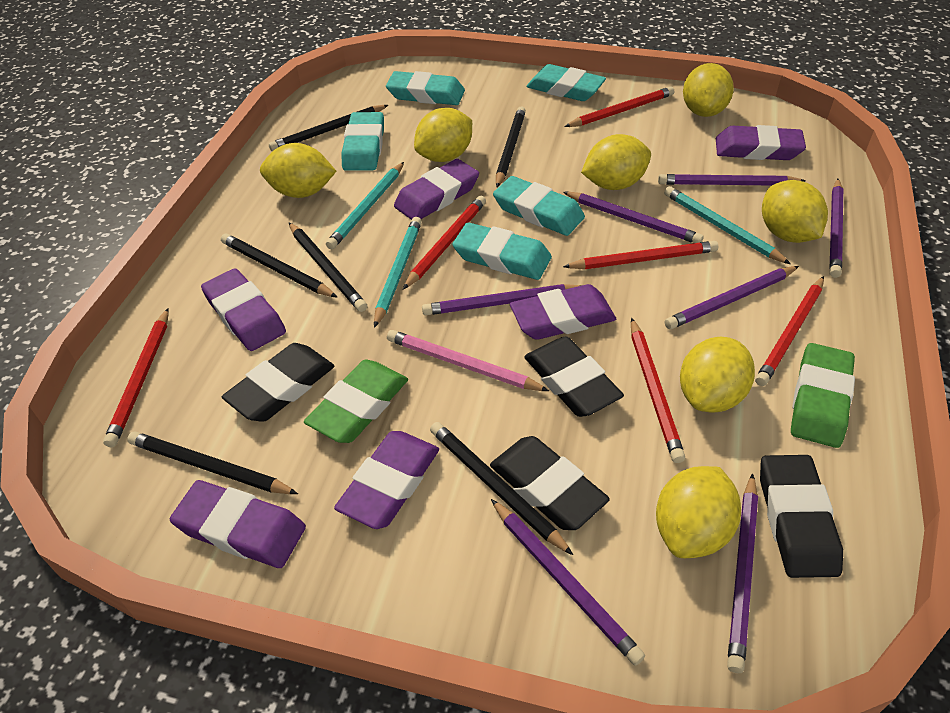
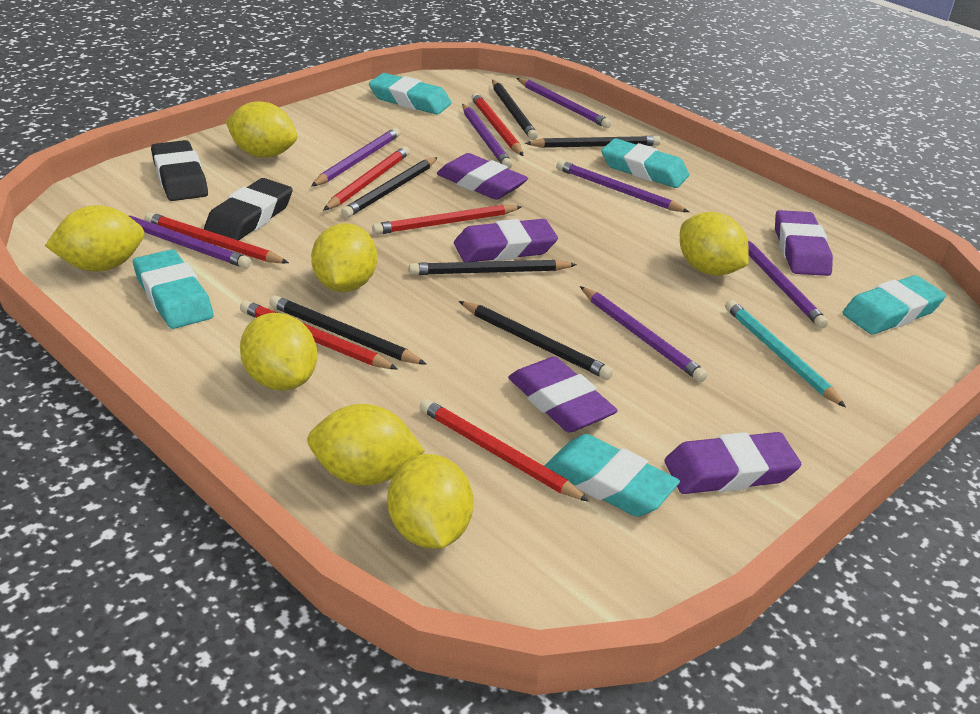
black eraser: 4 -> 2
green eraser: 2 -> 0
pink pencil: 1 -> 0
purple eraser: 6 -> 5
turquoise pencil: 3 -> 1

